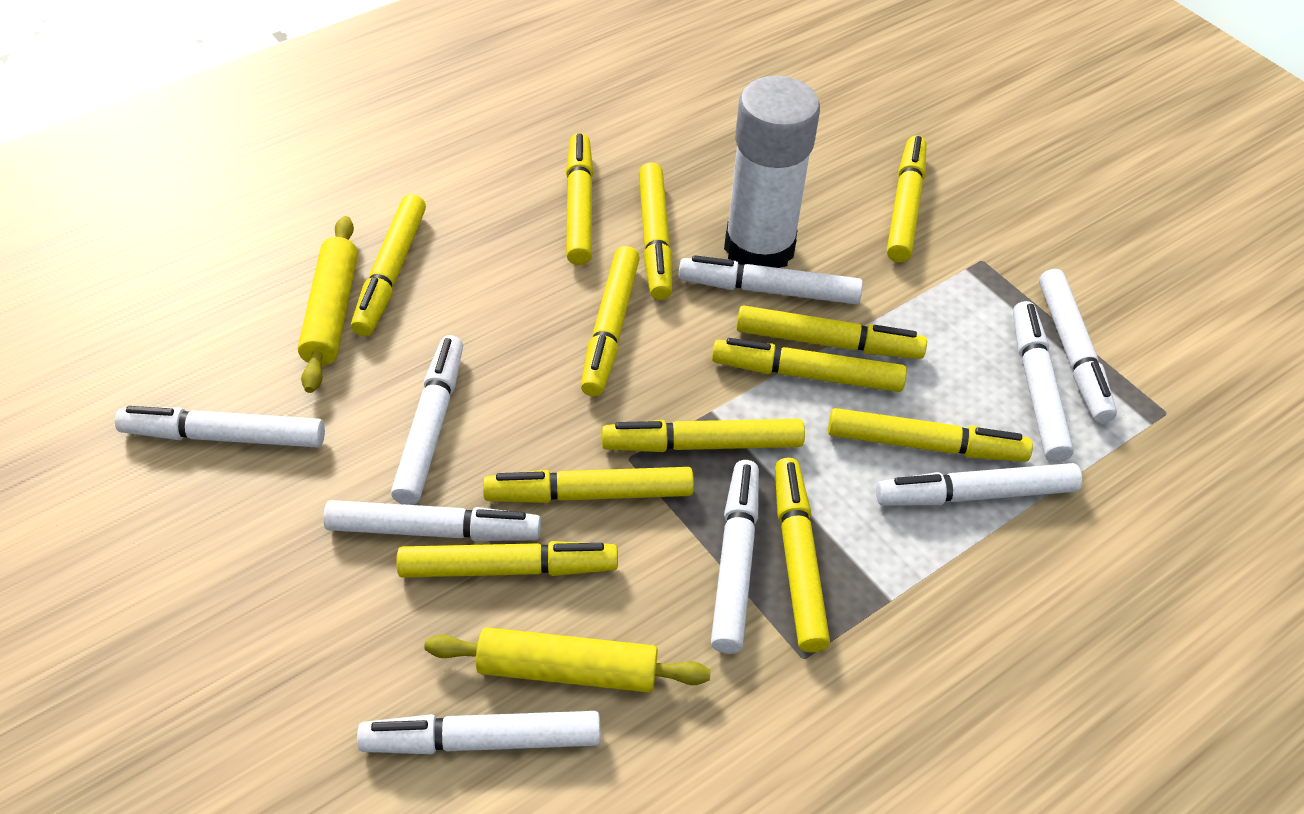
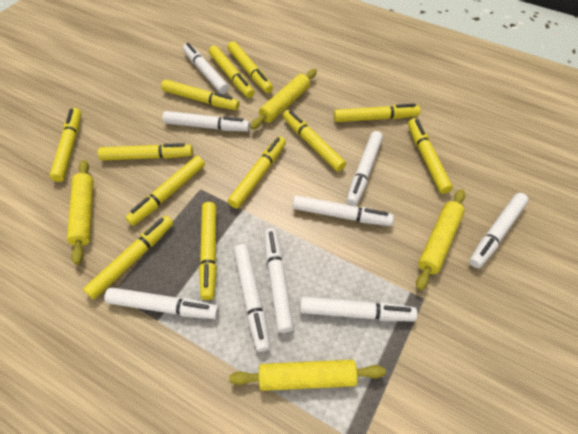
white glue stick: 1 -> 0
yellow rolling pin: 2 -> 4

